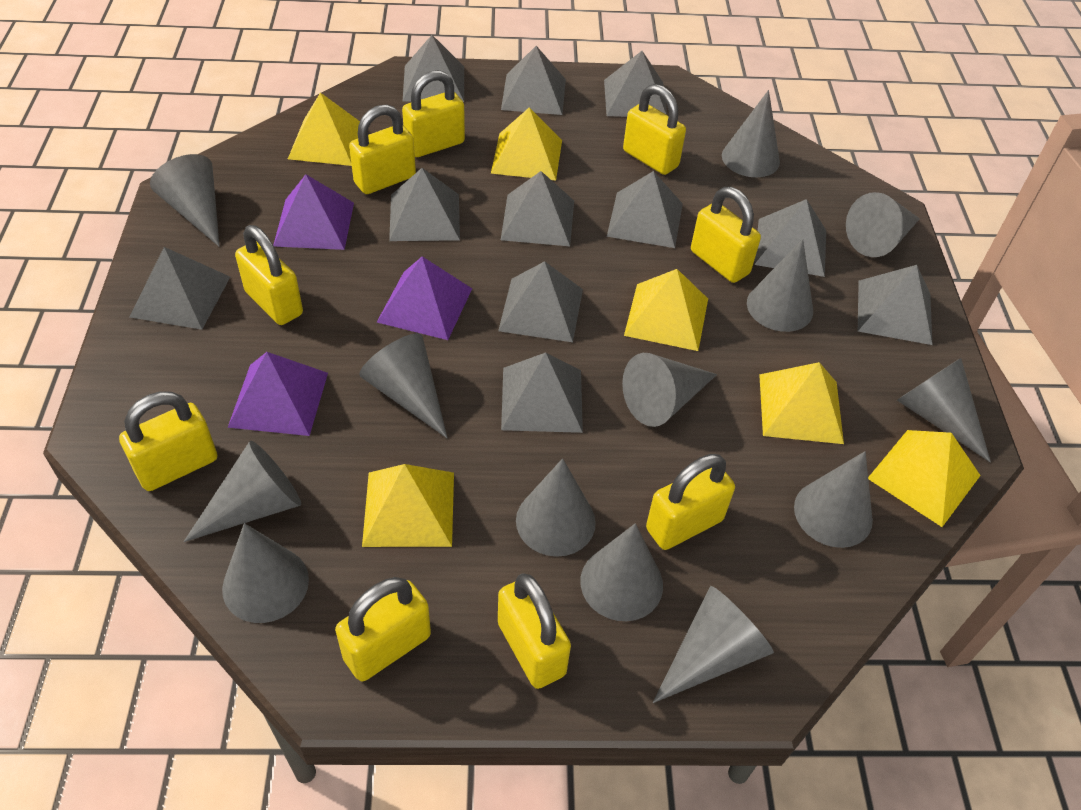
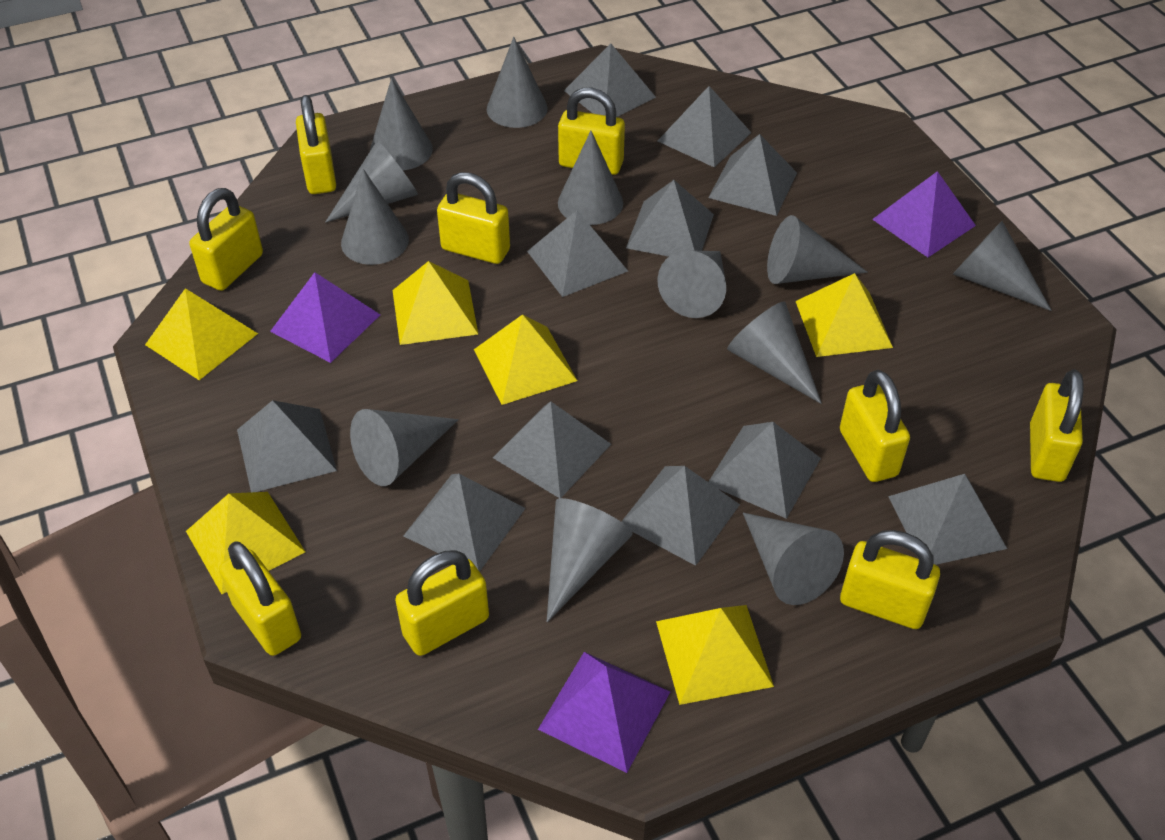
grey cone: 13 -> 12

